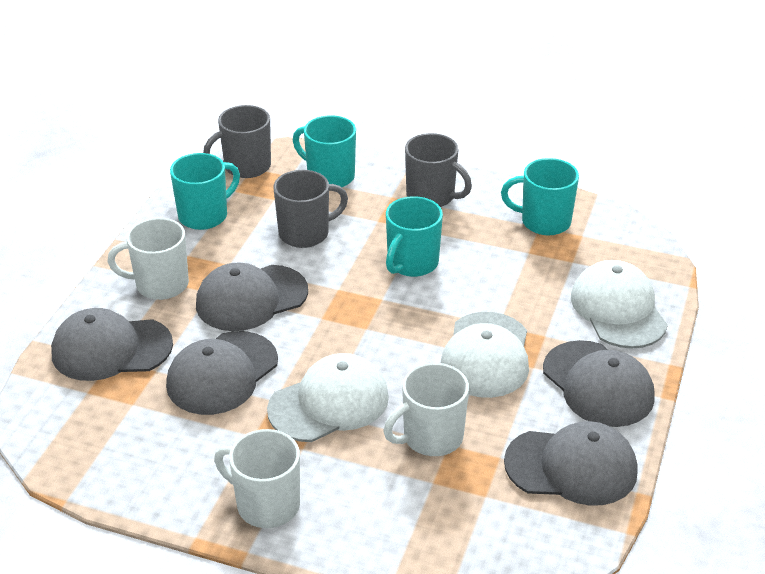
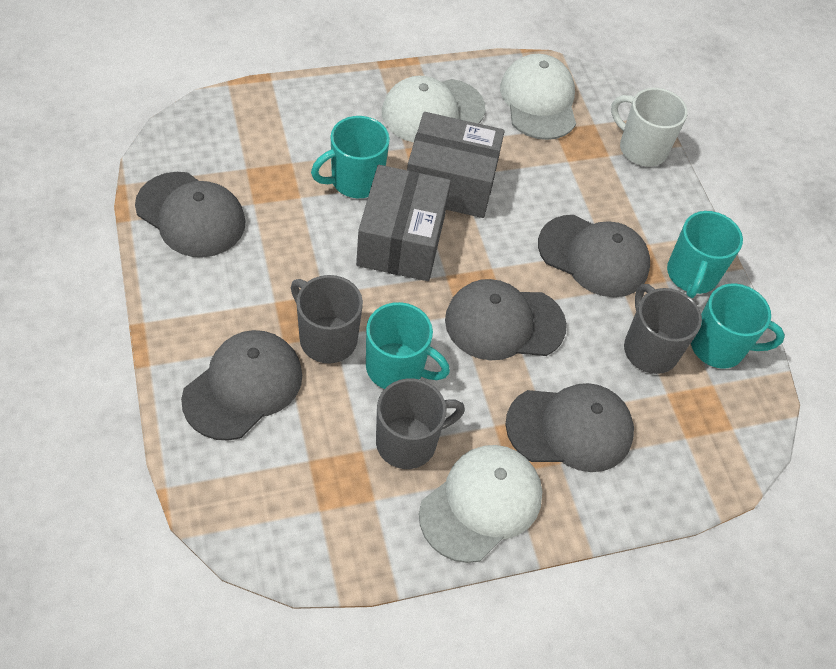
grey box: 0 -> 2
white mug: 3 -> 1

